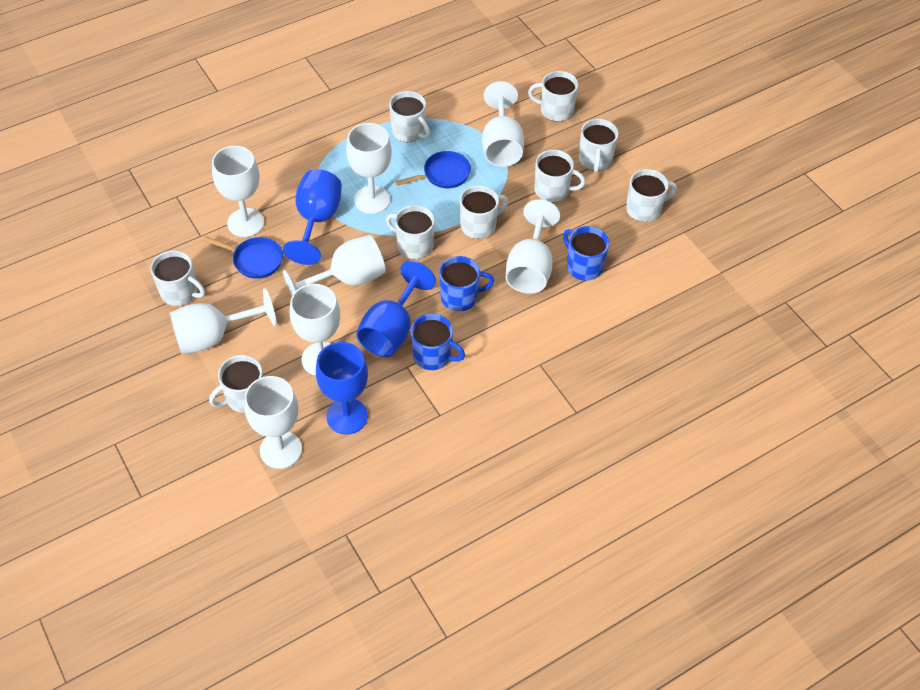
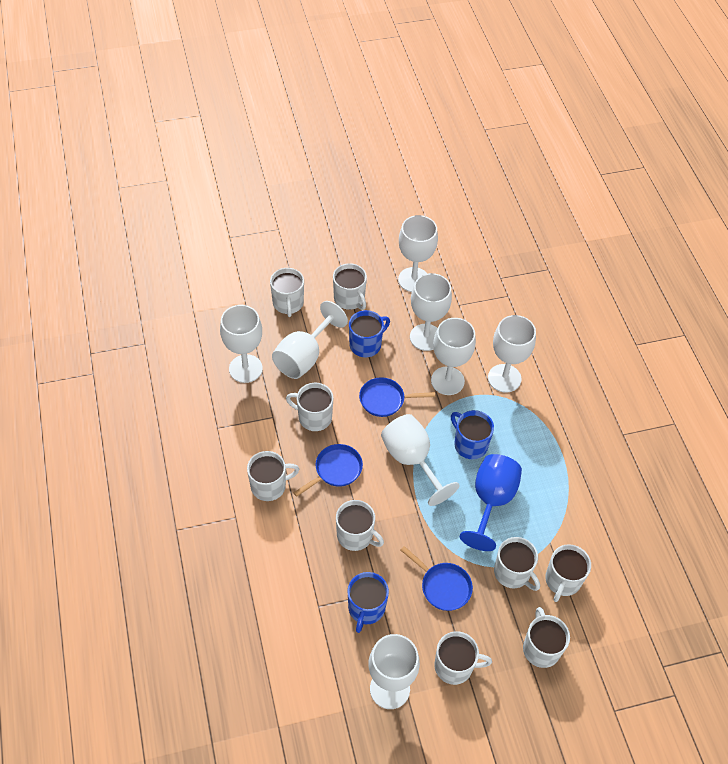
blue goblet: 3 -> 1
blue pan: 2 -> 3

